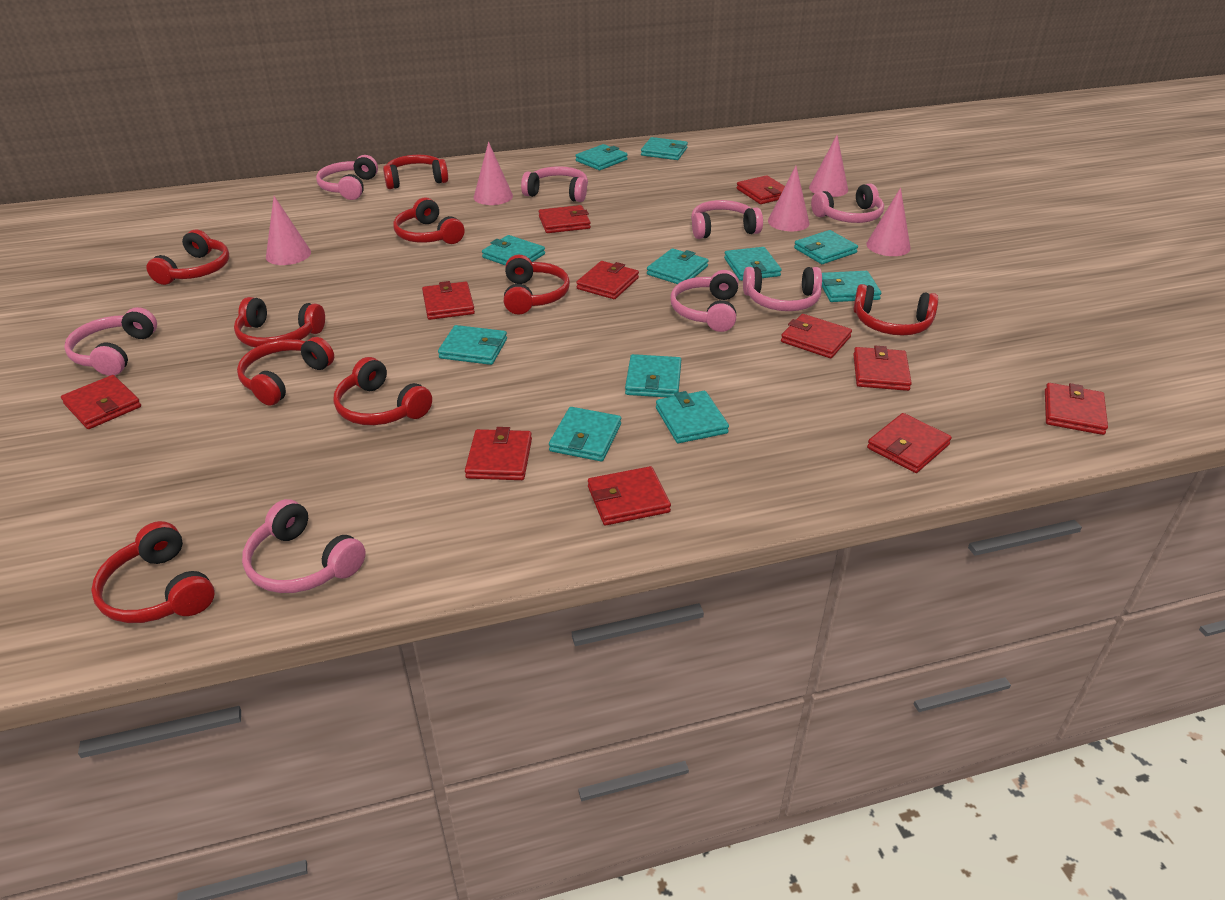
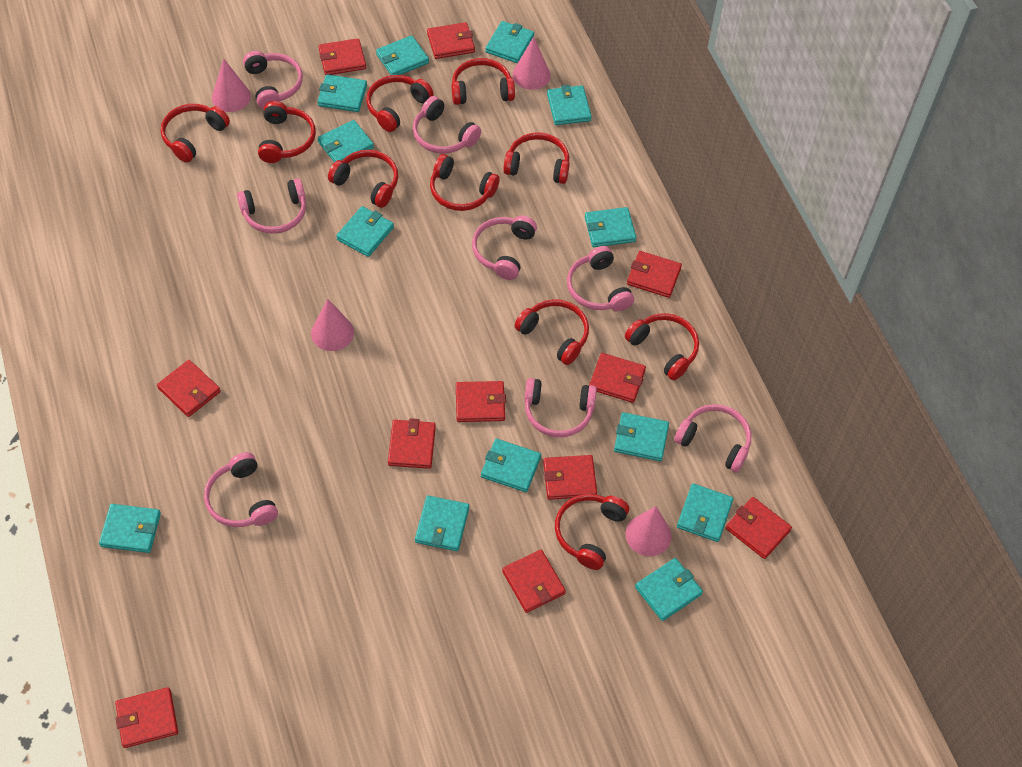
pink cone: 5 -> 4
red headphones: 9 -> 10
turquoise wallet: 11 -> 13

